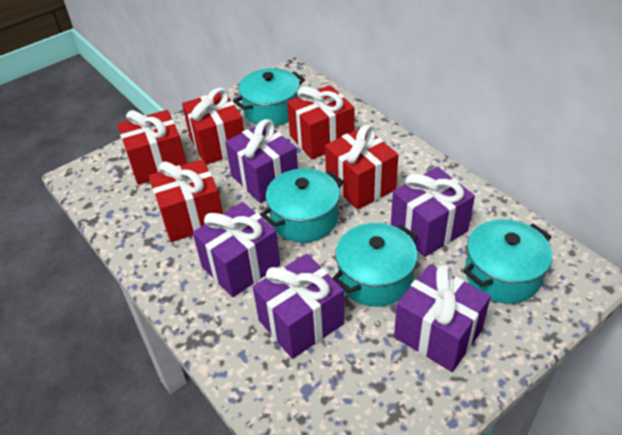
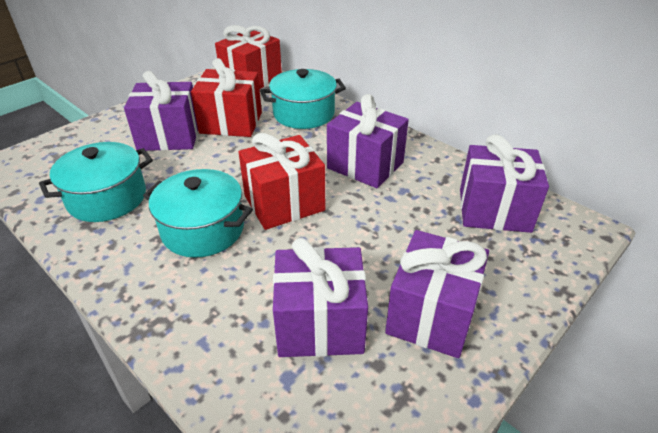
red gift: 5 -> 3
turquoise pot: 4 -> 3

